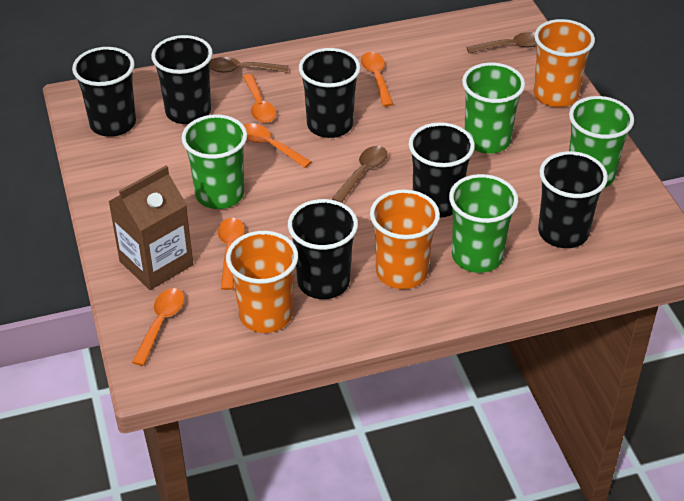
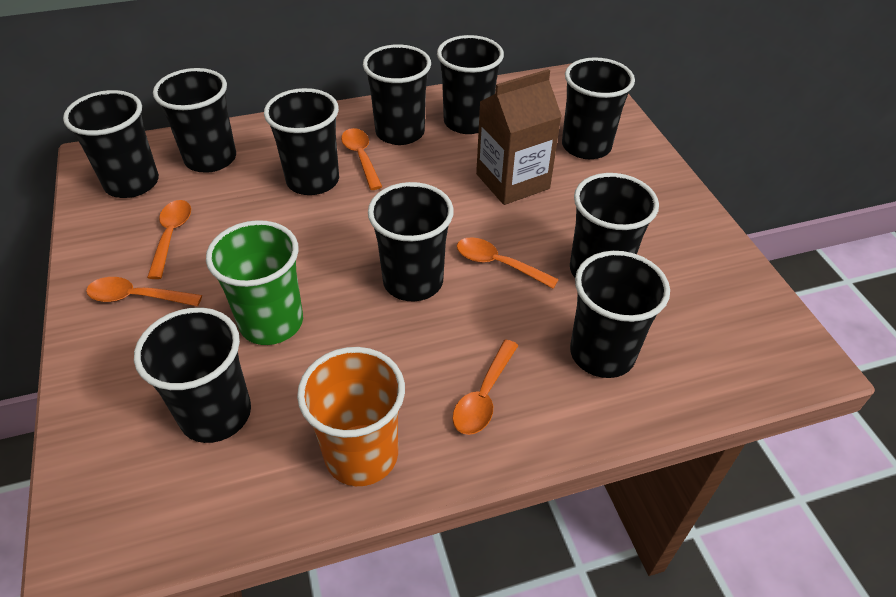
black cup: 6 -> 10
brown spoon: 3 -> 0
green cup: 4 -> 1
orange cup: 3 -> 1

